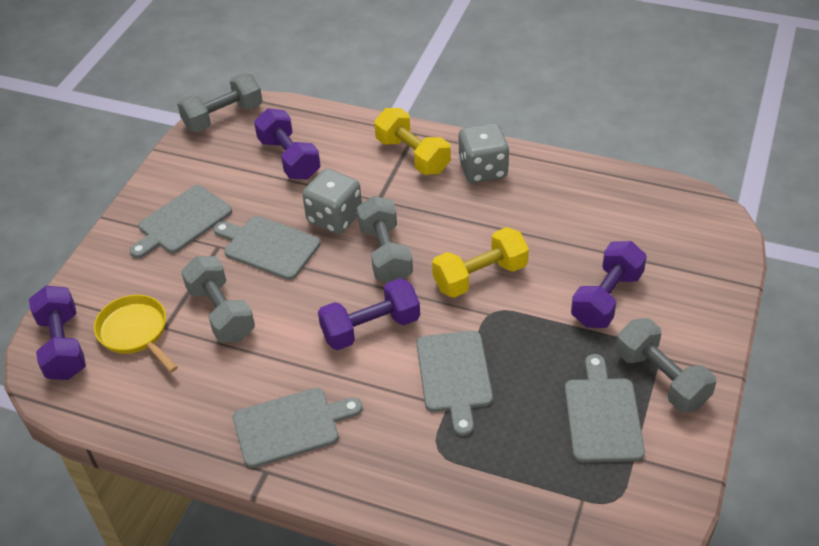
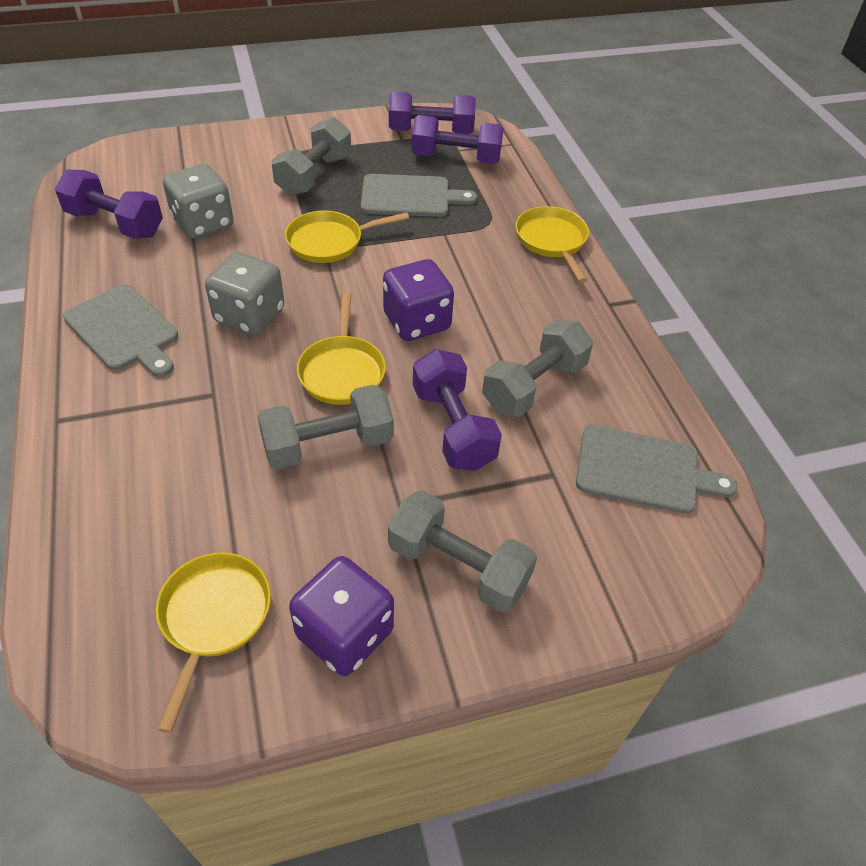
grey cutting board: 5 -> 3
purple dice: 0 -> 2
yellow dumbbell: 2 -> 0
yellow pan: 1 -> 4

